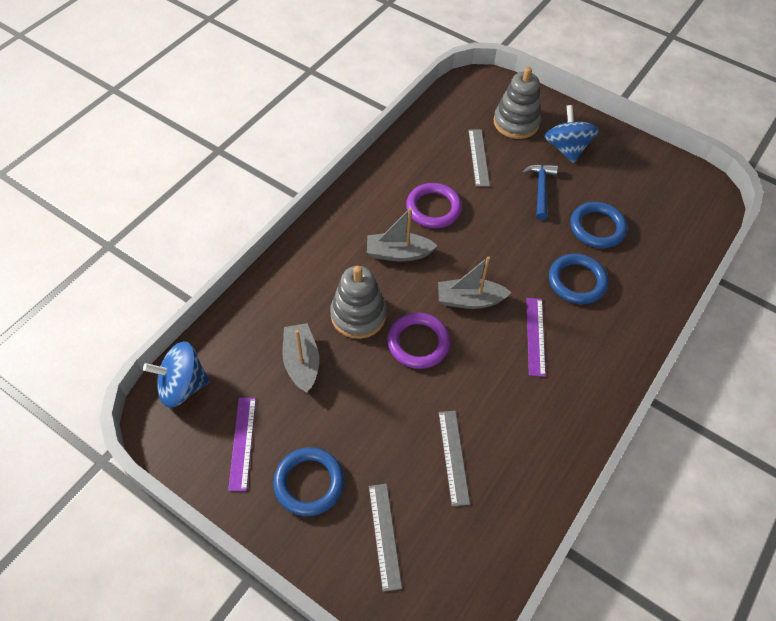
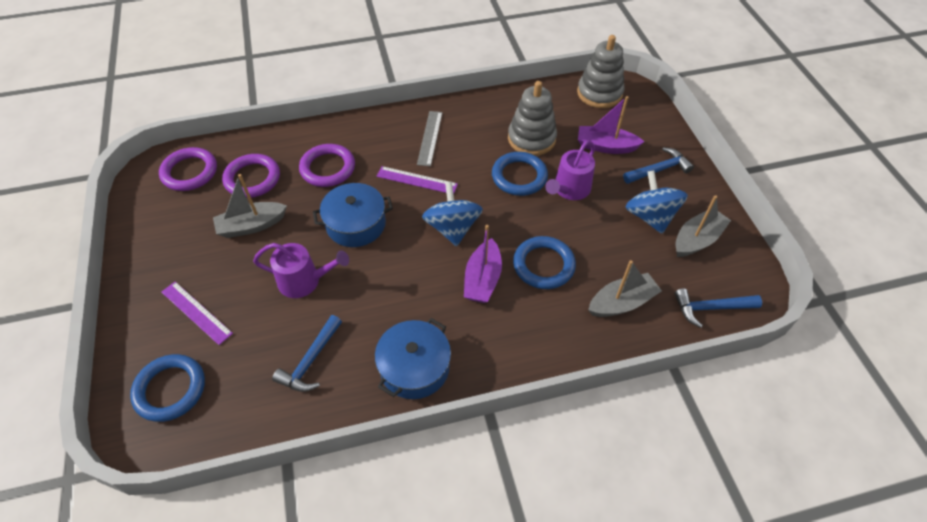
blue hammer: 1 -> 3
blue pot: 0 -> 2
grey ruler: 3 -> 1
purple boat: 0 -> 2
purple ring: 2 -> 3
purple watering can: 0 -> 2

